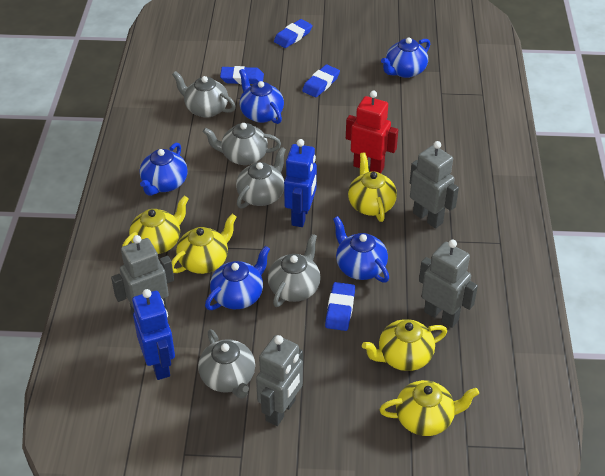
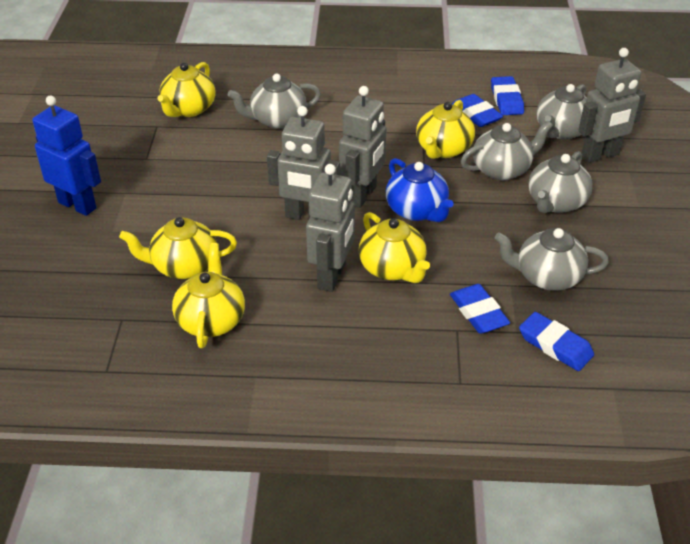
blue robot: 2 -> 1
blue teapot: 5 -> 1
red robot: 1 -> 0

